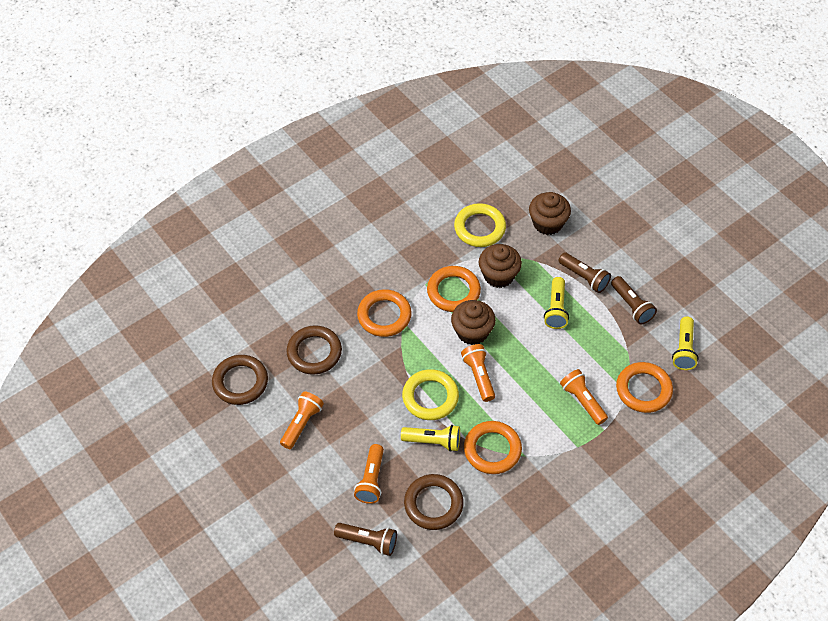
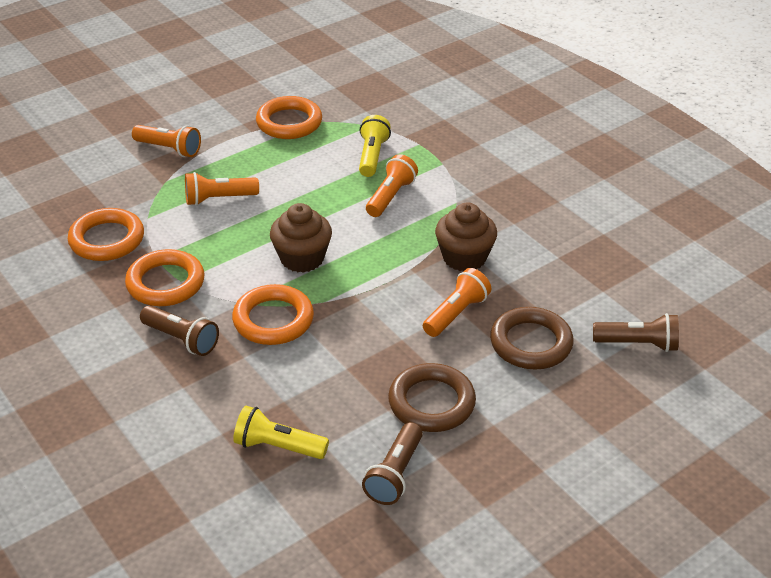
brown cupcake: 3 -> 2
brown ring: 3 -> 2
yellow flashlight: 3 -> 2
yellow ring: 2 -> 0

